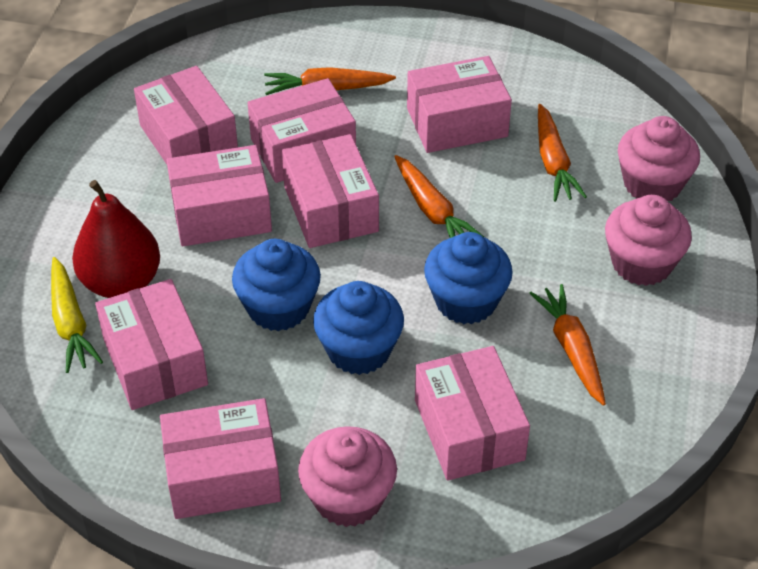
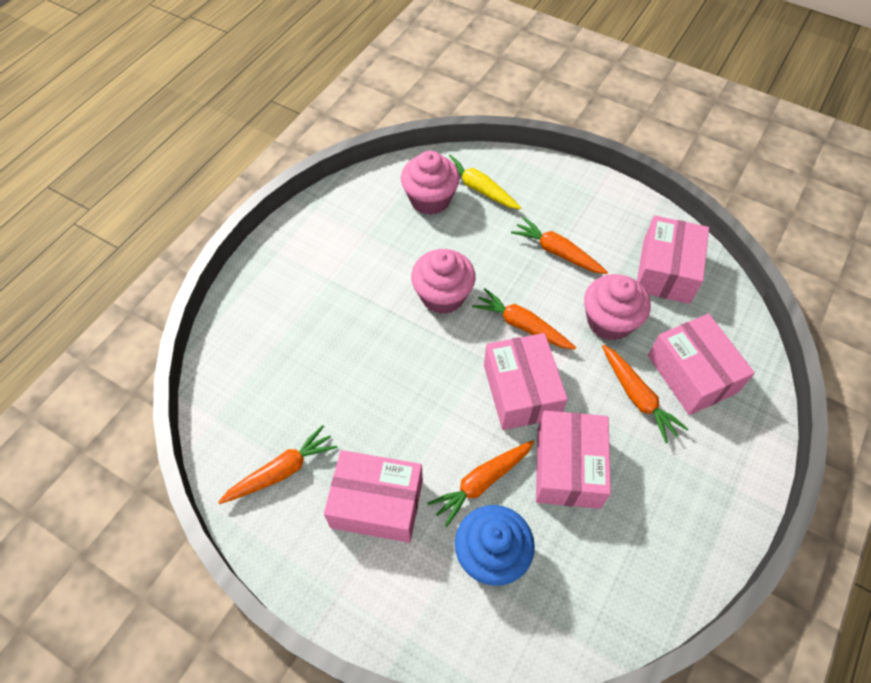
blue cupcake: 3 -> 1
orange carrot: 4 -> 5
pink box: 8 -> 5
red pear: 1 -> 0

